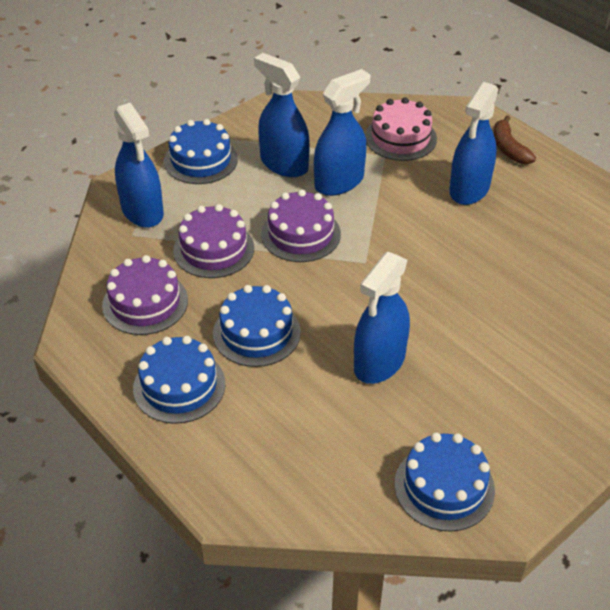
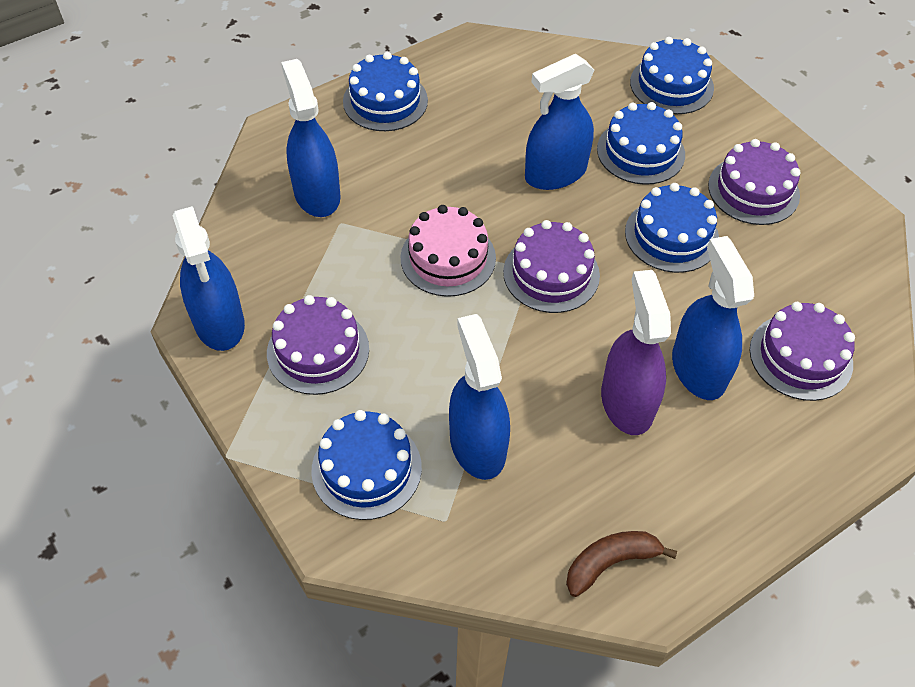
blue cake: 4 -> 5
purple cake: 3 -> 4
purple spray bottle: 0 -> 1

